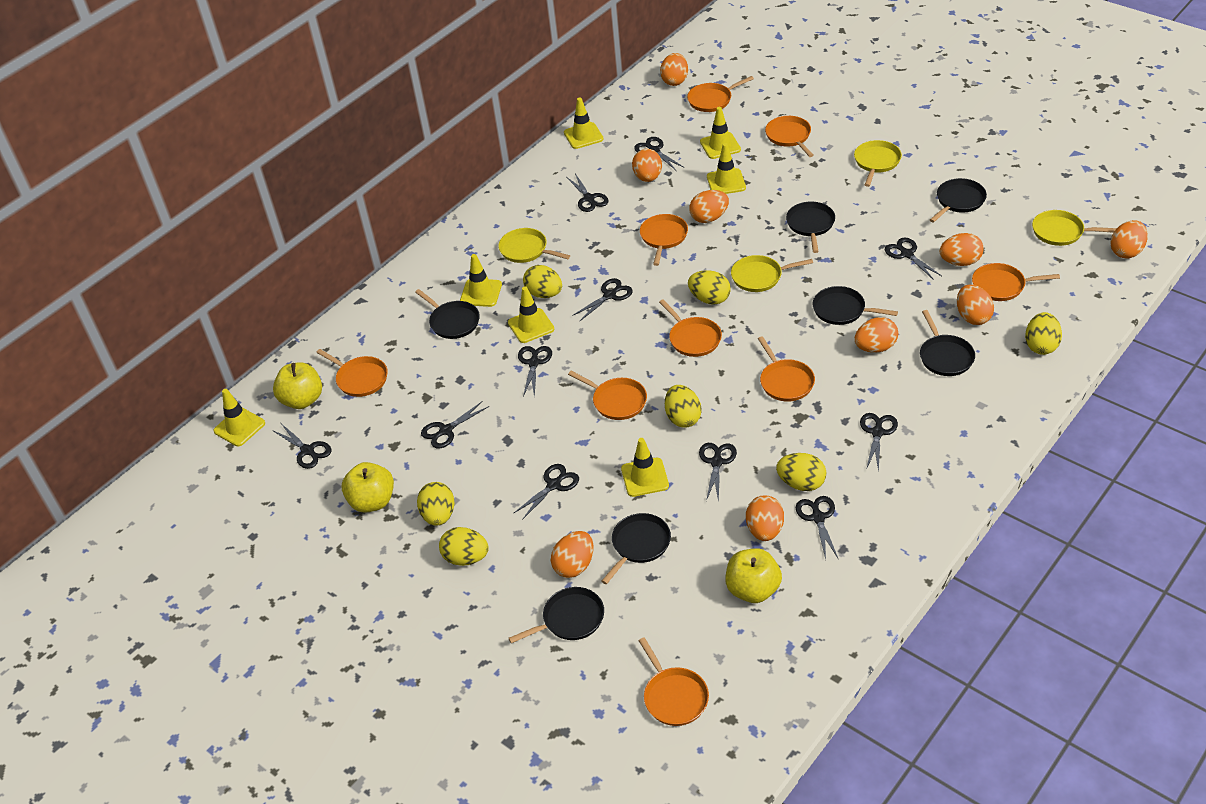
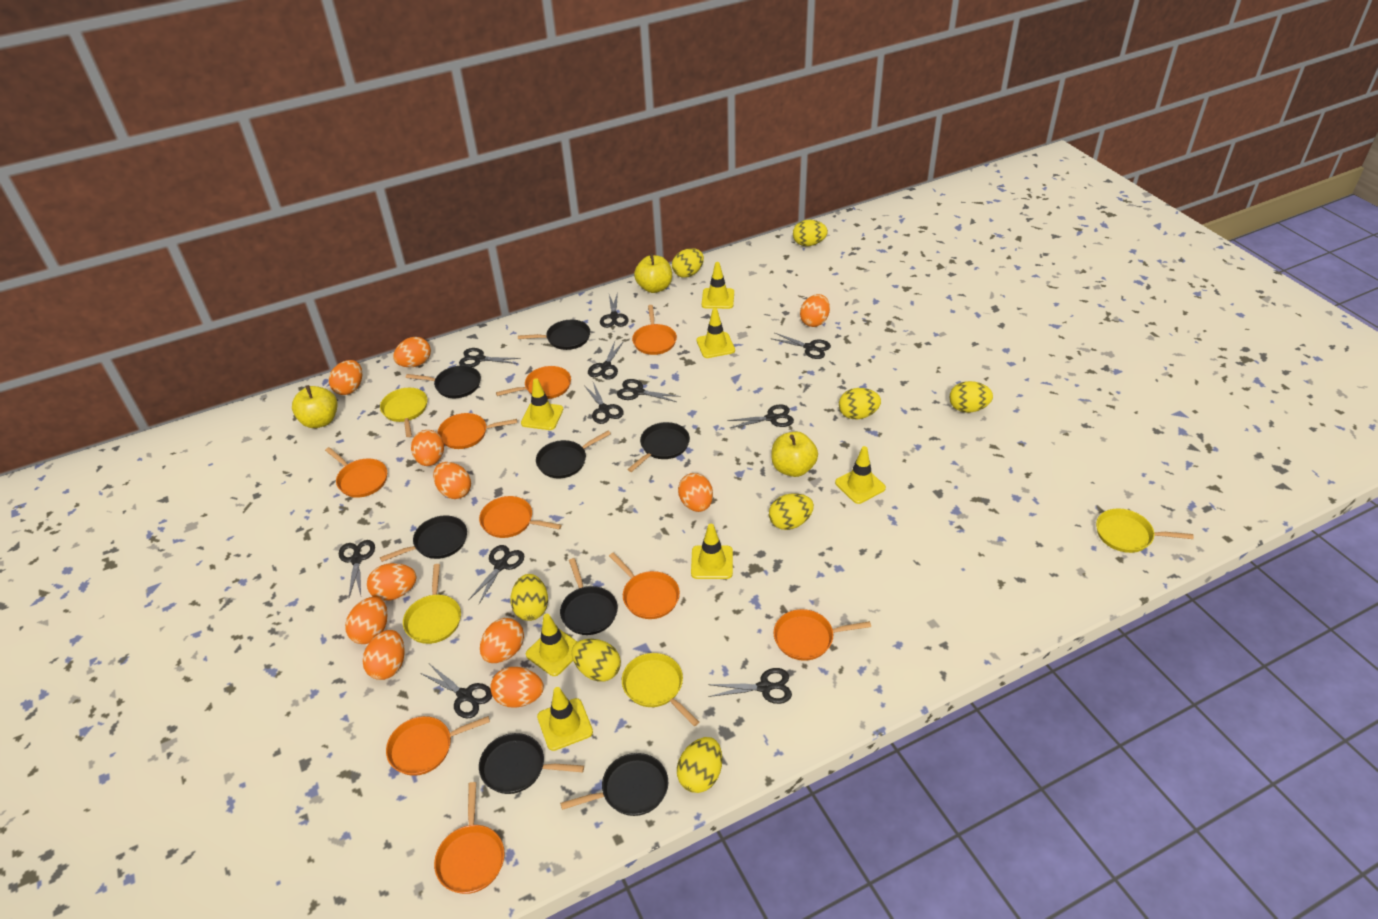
black pan: 7 -> 8
orange egg: 9 -> 11
yellow egg: 7 -> 8

